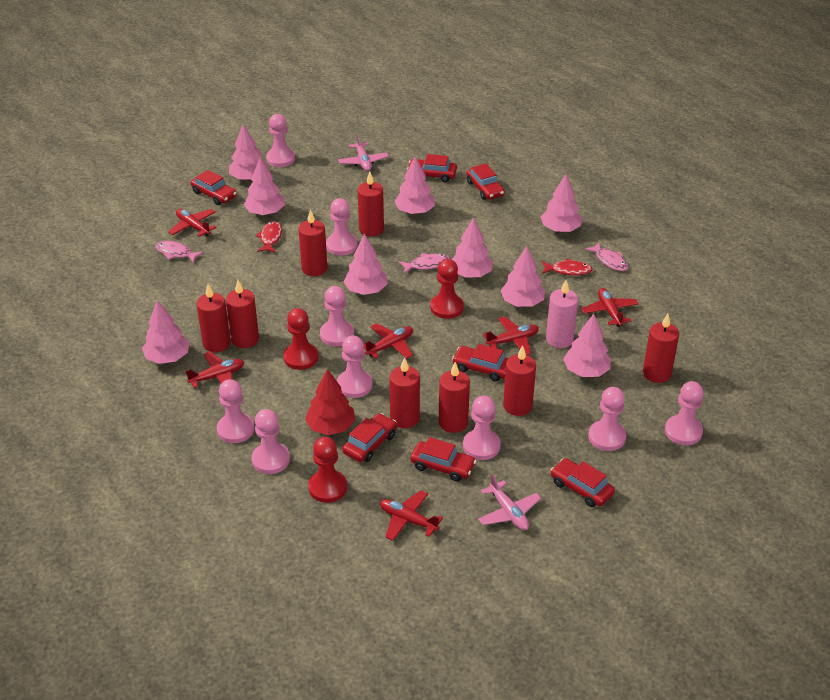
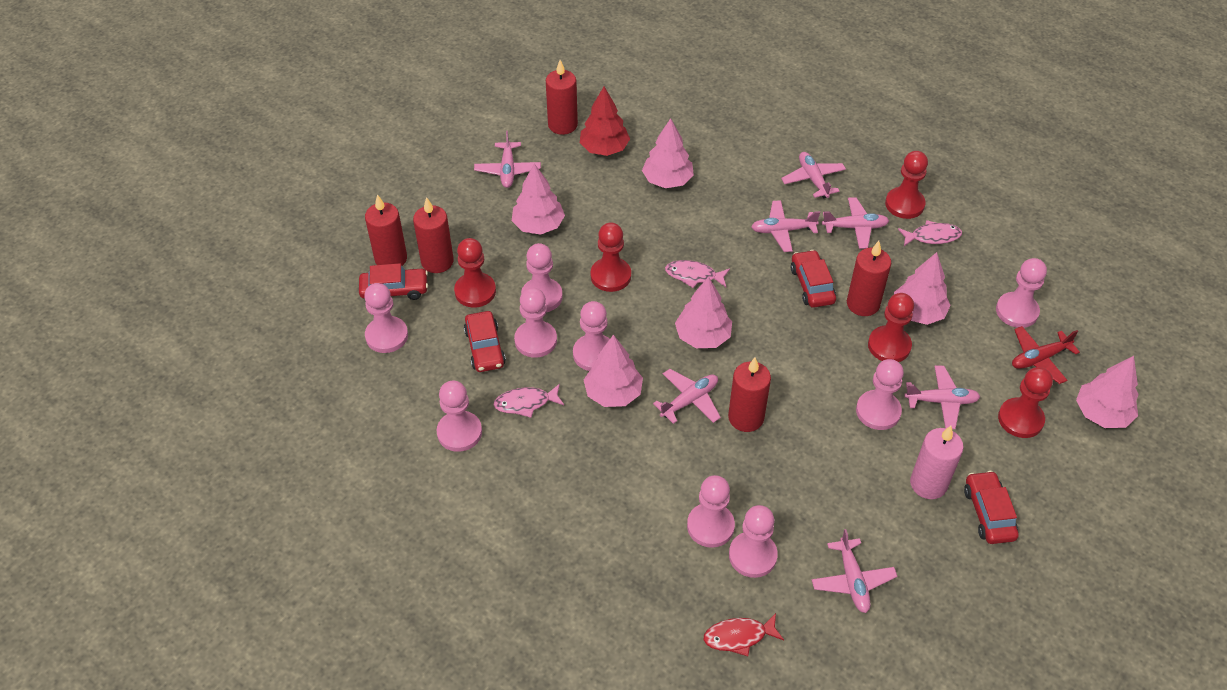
pink plane: 2 -> 7
pink tree: 9 -> 6
red candle: 8 -> 5
red car: 7 -> 4
red fish: 2 -> 1
red pawn: 3 -> 5
red plane: 6 -> 1

